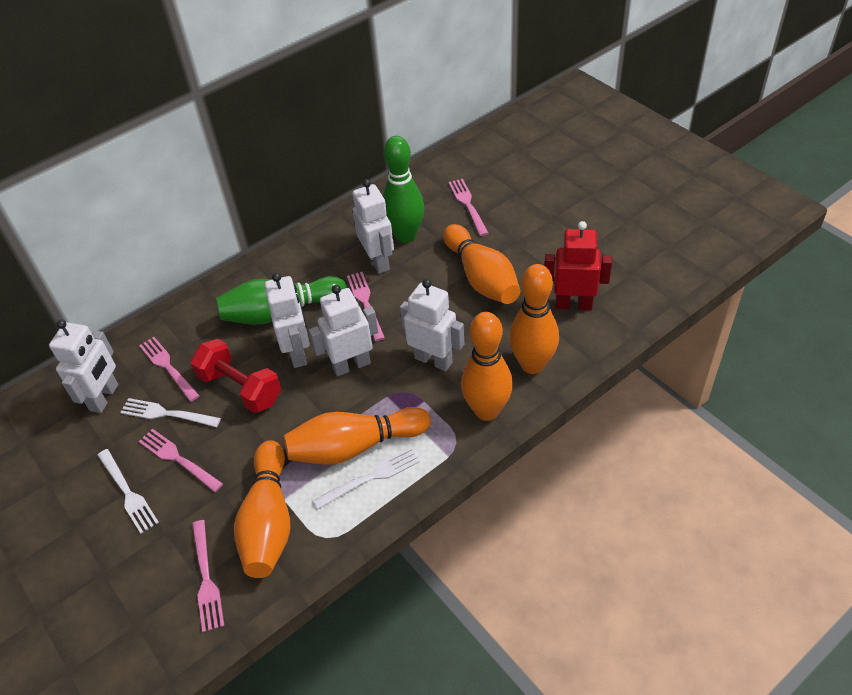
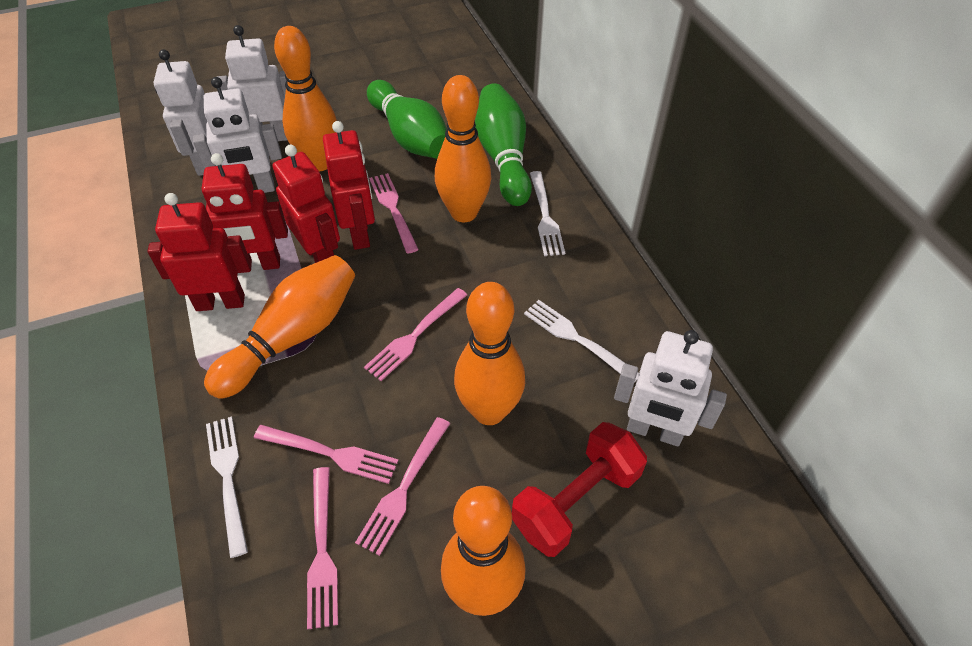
red robot: 1 -> 4
white robot: 5 -> 4

